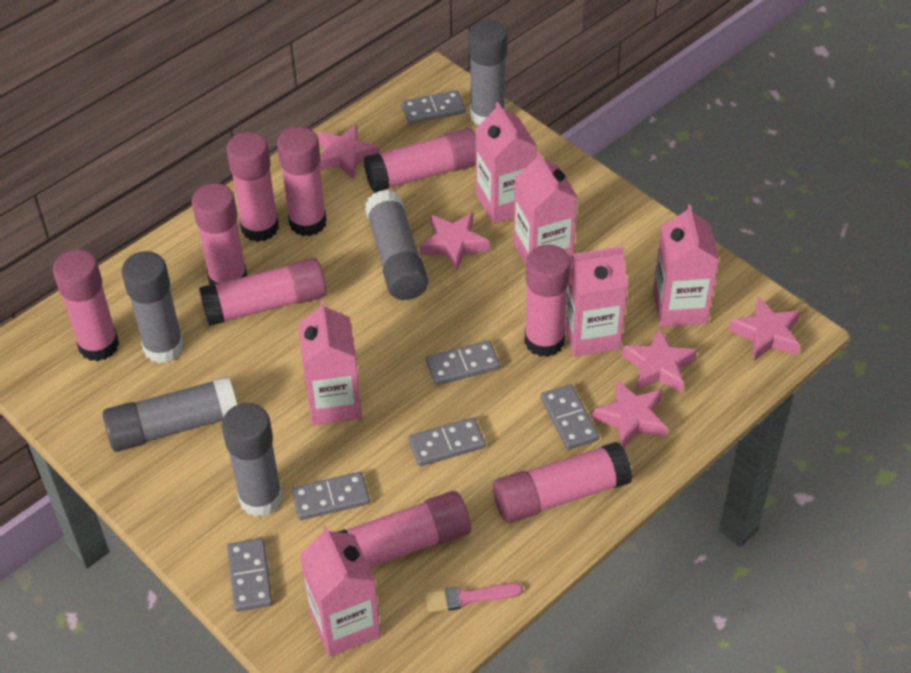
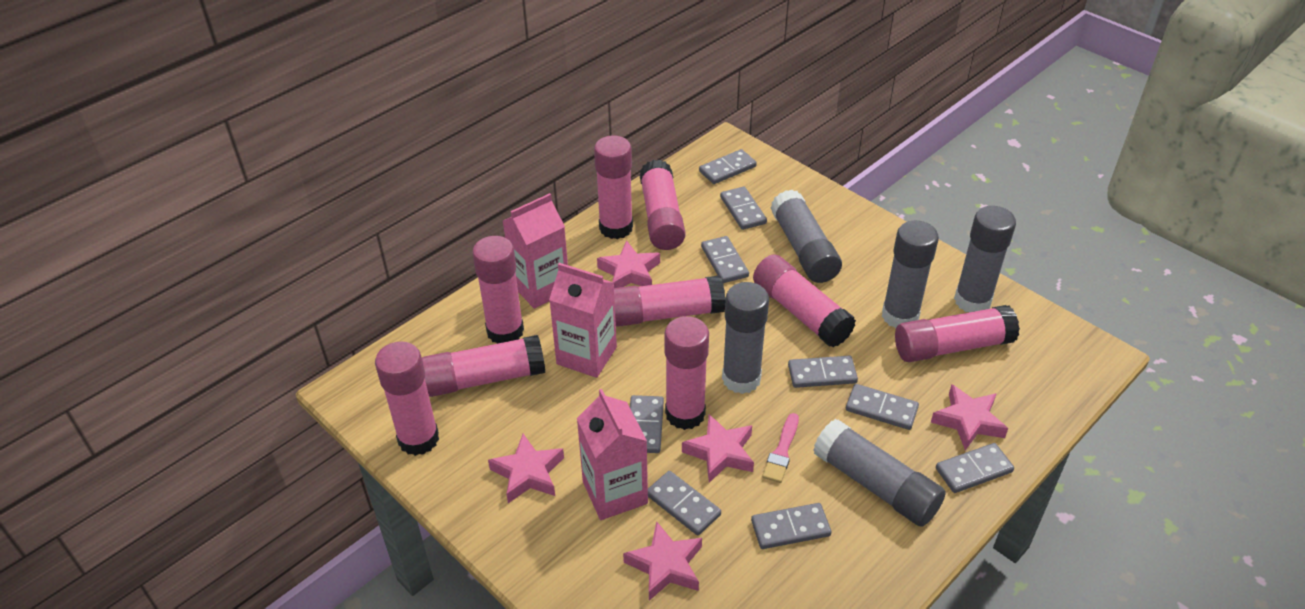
grey domino: 6 -> 9
pink carton: 6 -> 3

